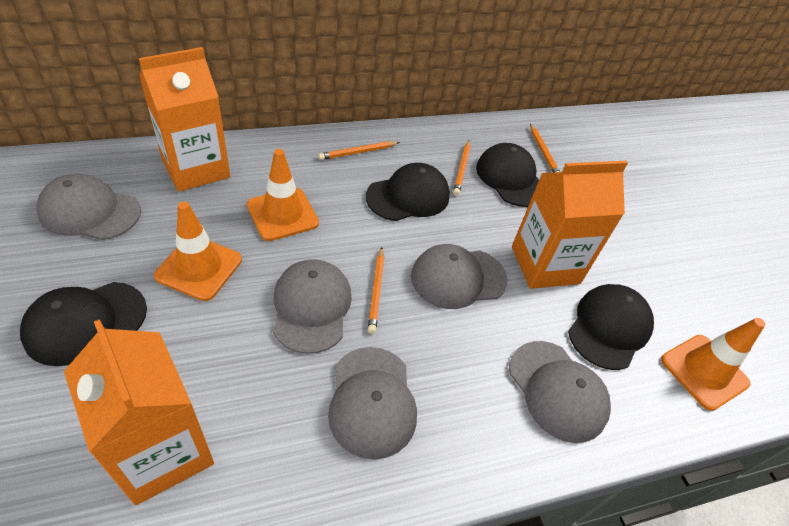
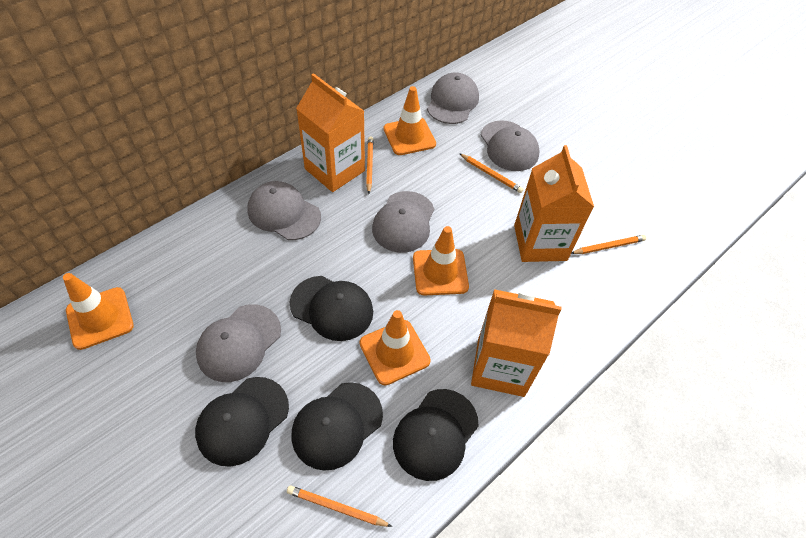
orange traffic cone: 3 -> 4

